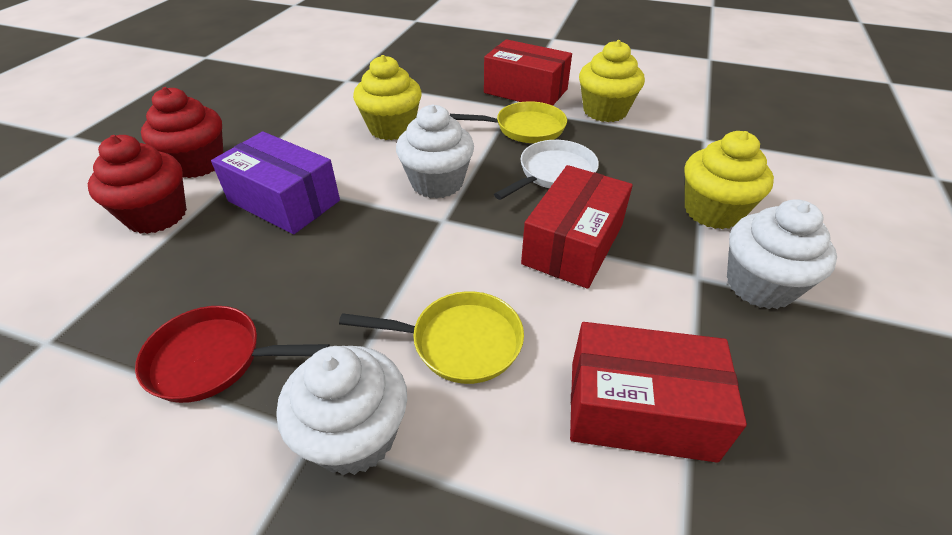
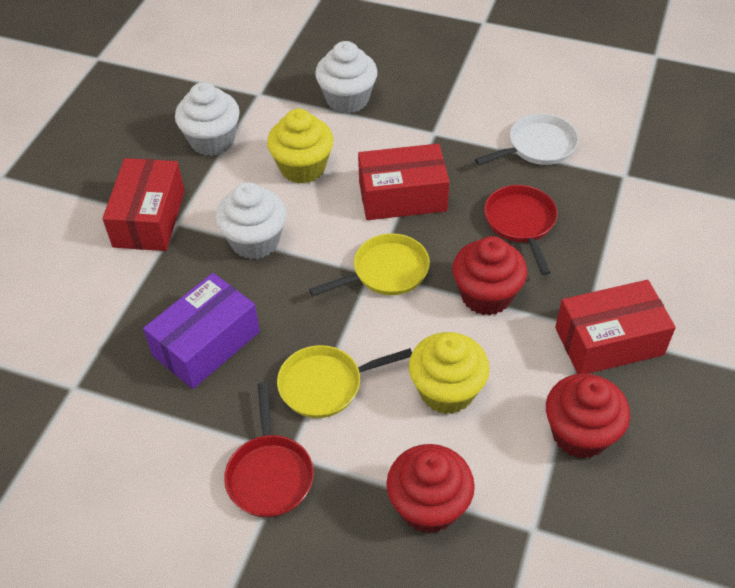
red cupcake: 2 -> 3
red pan: 1 -> 2
yellow cupcake: 3 -> 2

